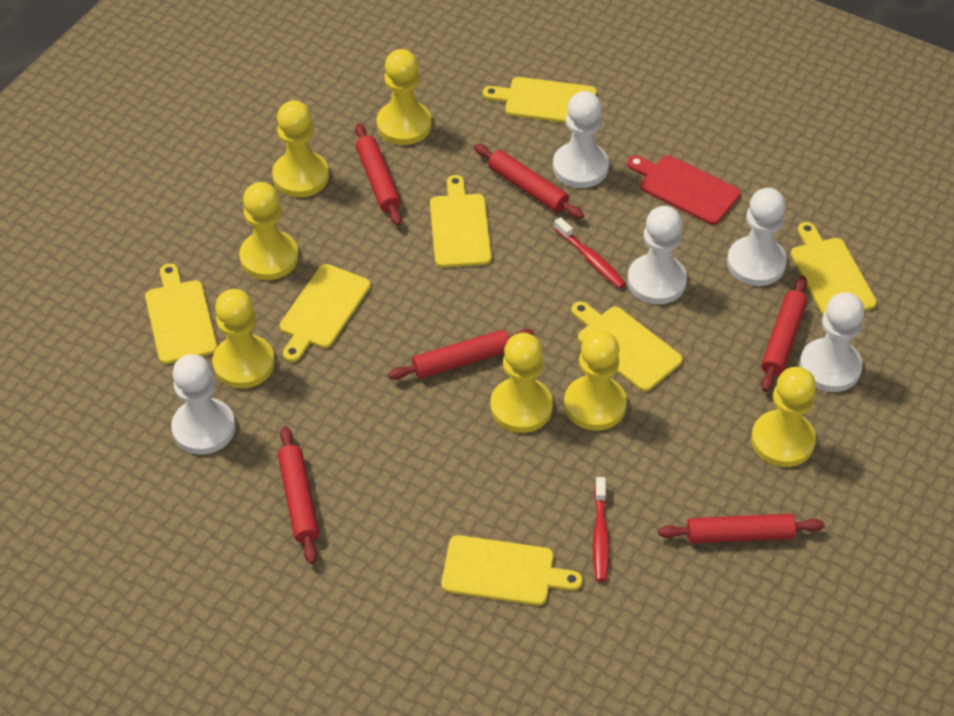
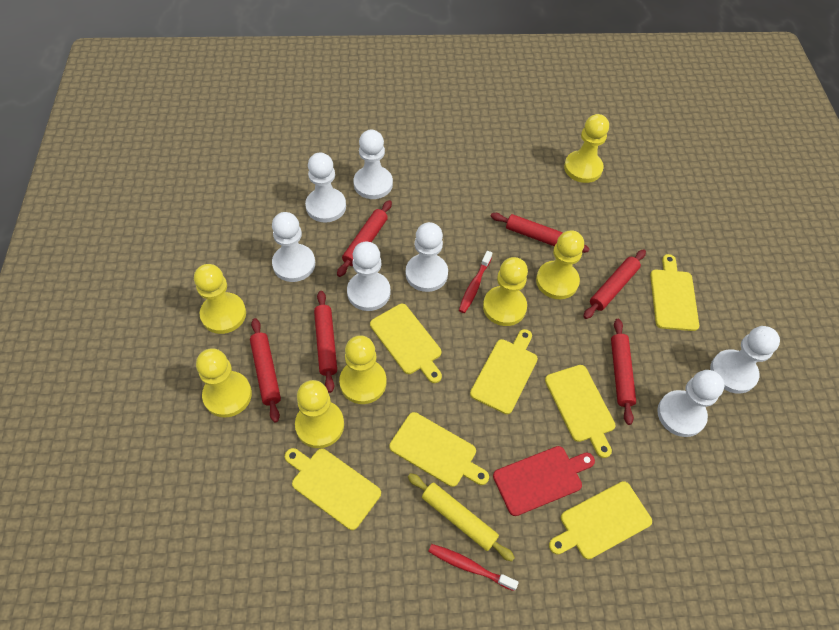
white pawn: 5 -> 7
yellow rolling pin: 0 -> 1

